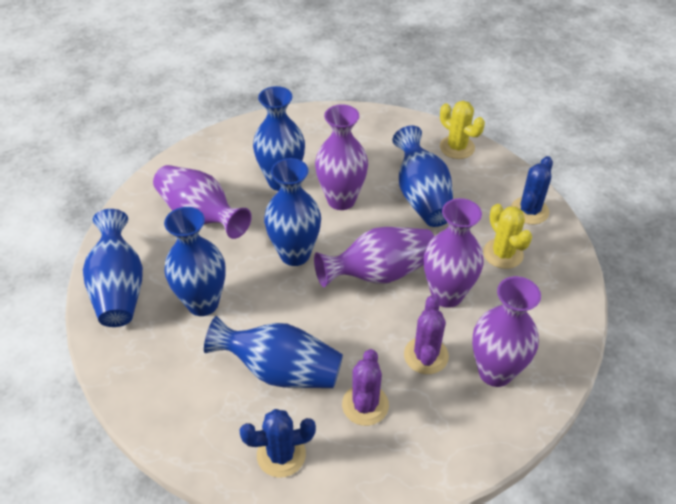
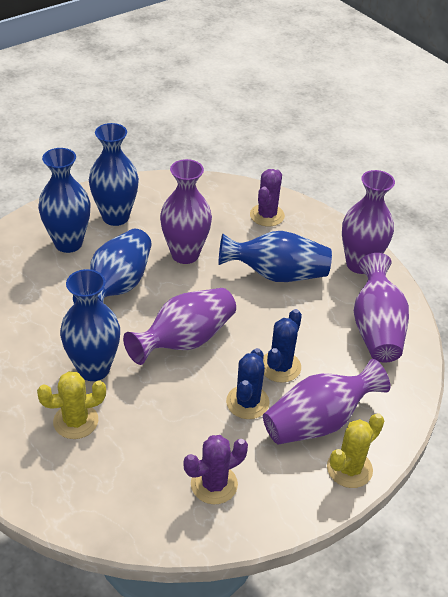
blue vase: 6 -> 5

